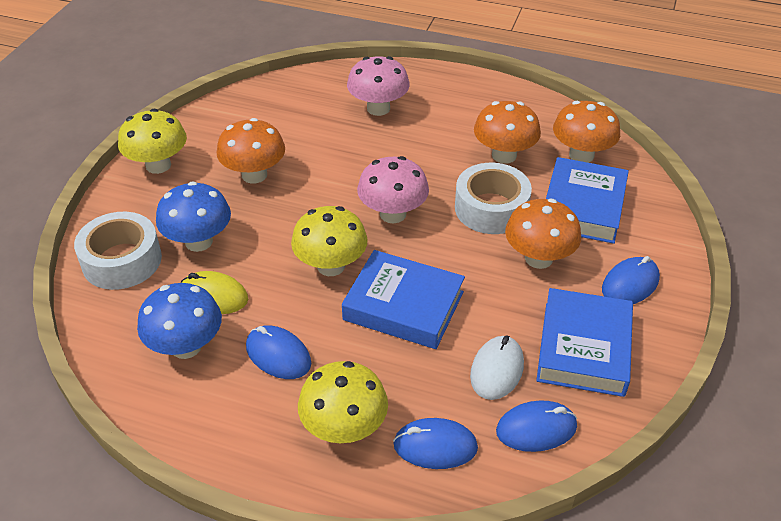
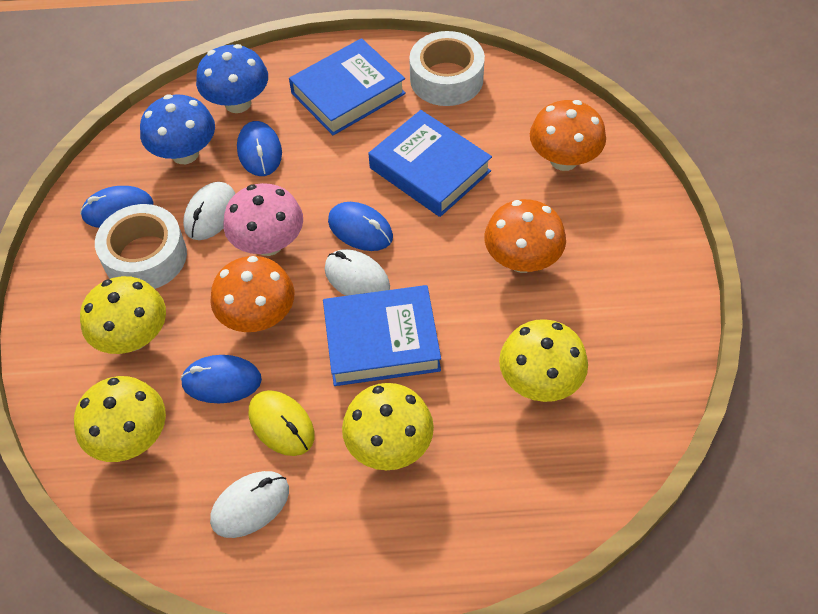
orange mushroom: 4 -> 3
pink mushroom: 2 -> 1
white mouse: 1 -> 3
yellow mushroom: 3 -> 4

